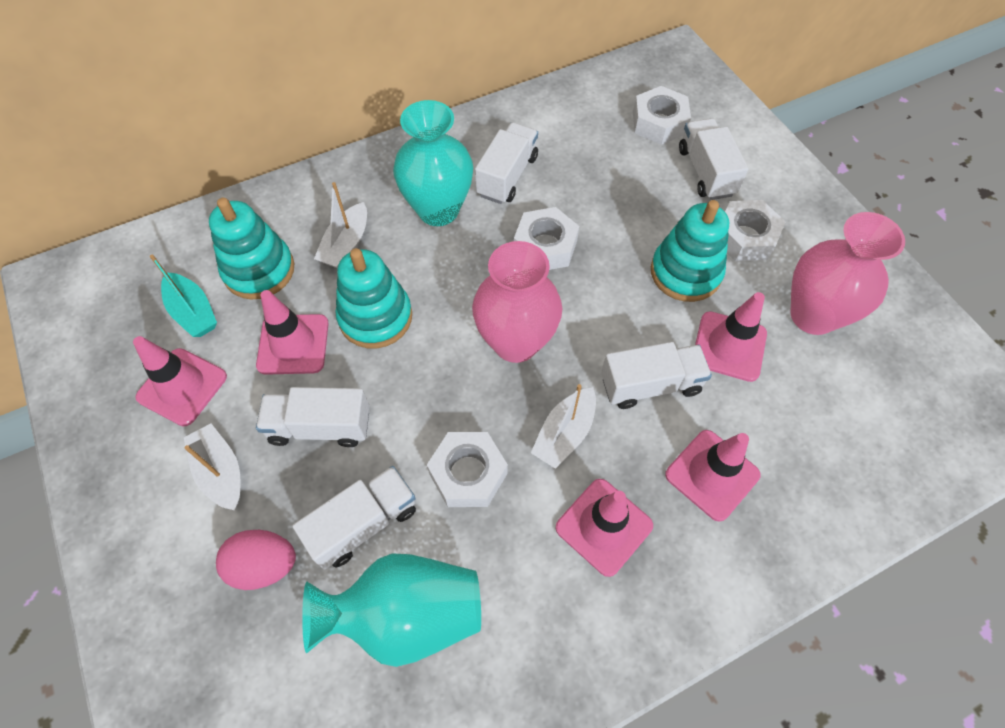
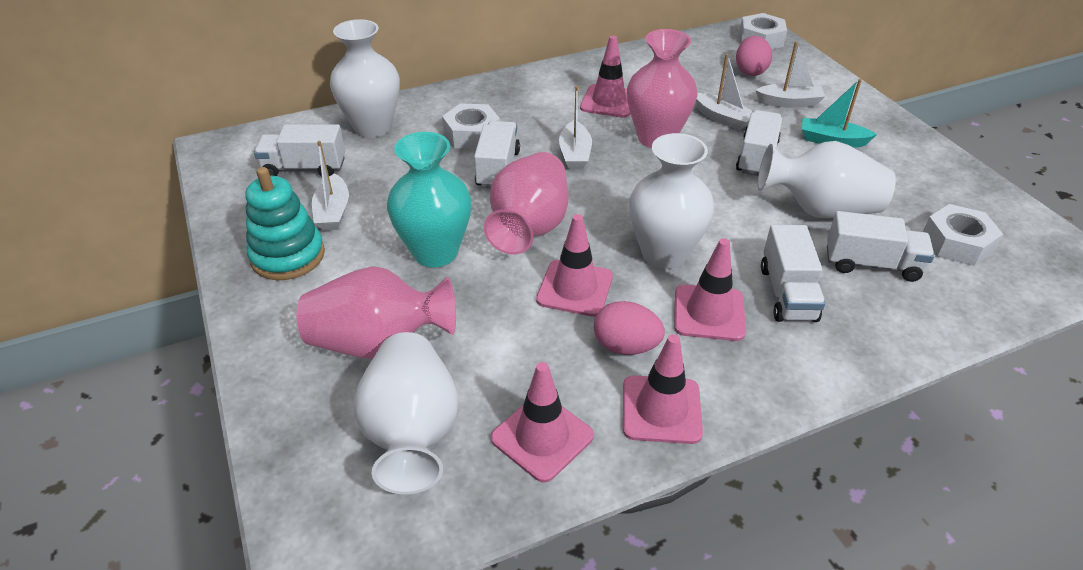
pink egg: 1 -> 2
pink vase: 2 -> 3
turquoise stacking toy: 3 -> 1
turquoise vase: 2 -> 1
white boat: 3 -> 4
white nut: 4 -> 3
white vase: 0 -> 4

